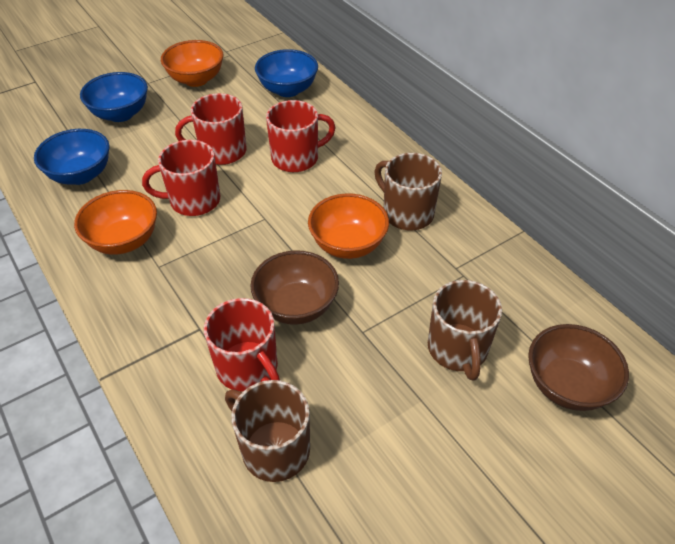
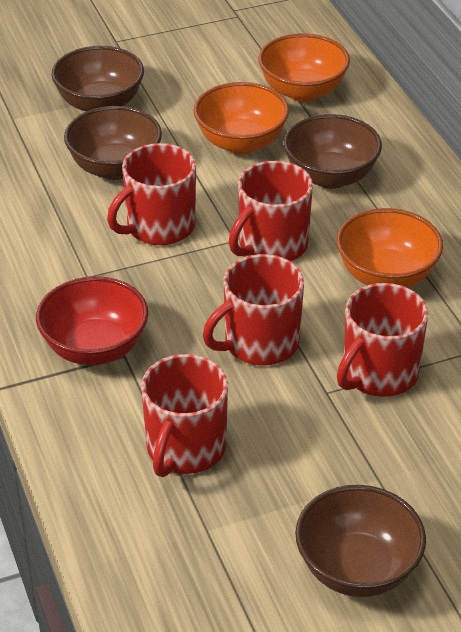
blue bowl: 3 -> 0
brown bowl: 2 -> 4
brown mug: 3 -> 0
red bowl: 0 -> 1
red mug: 4 -> 5

